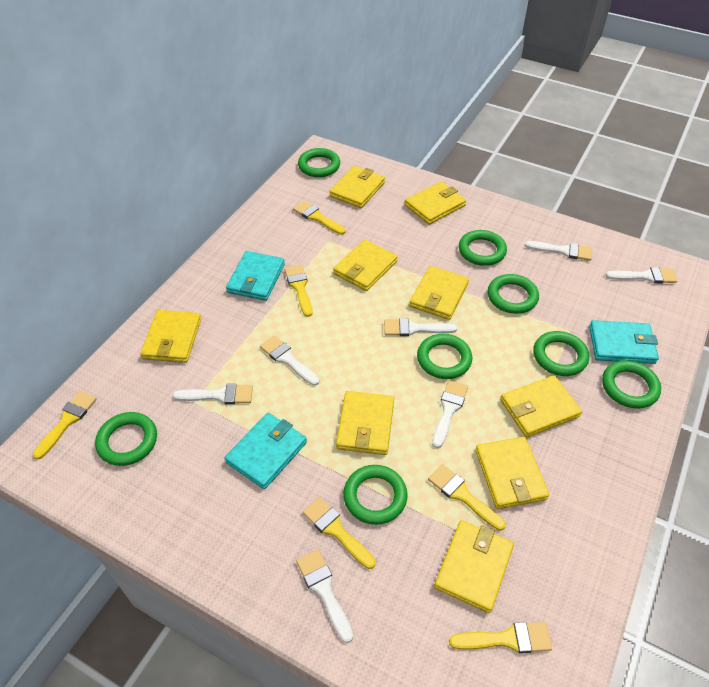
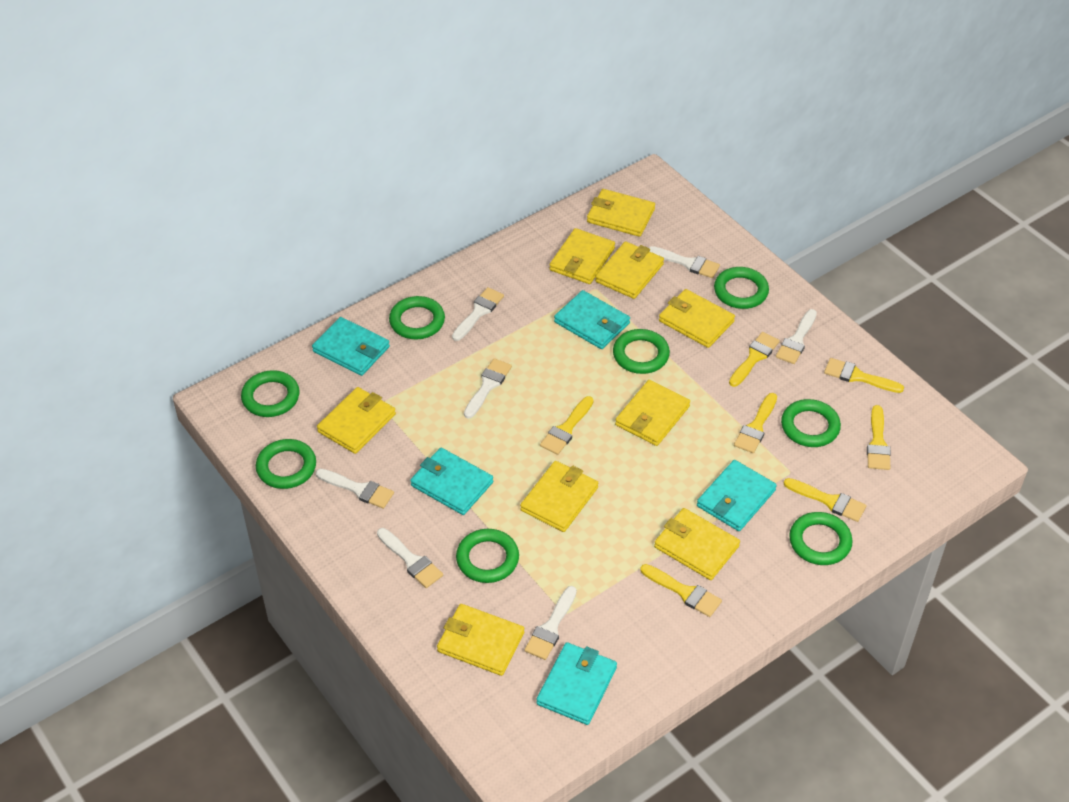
turquoise wallet: 3 -> 5
yellow brush: 6 -> 7

